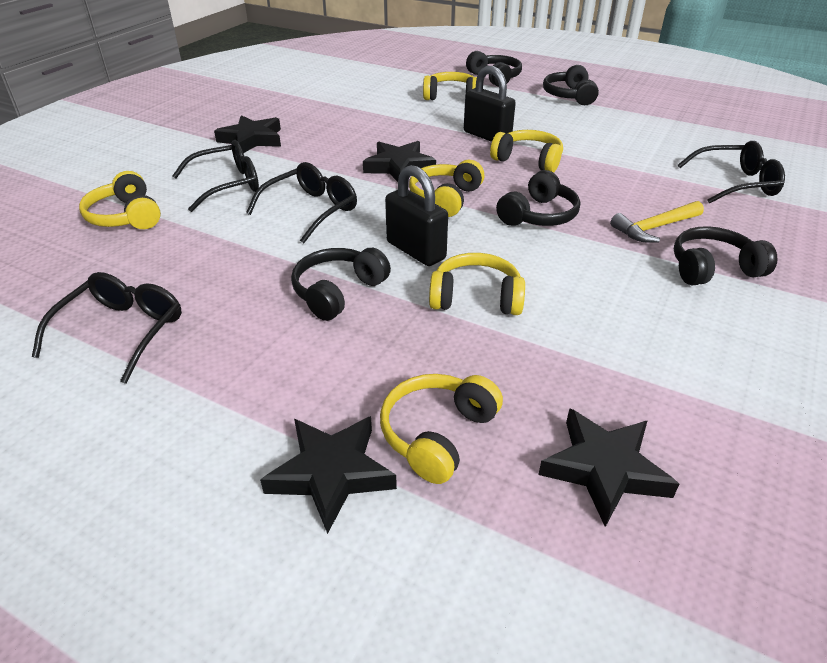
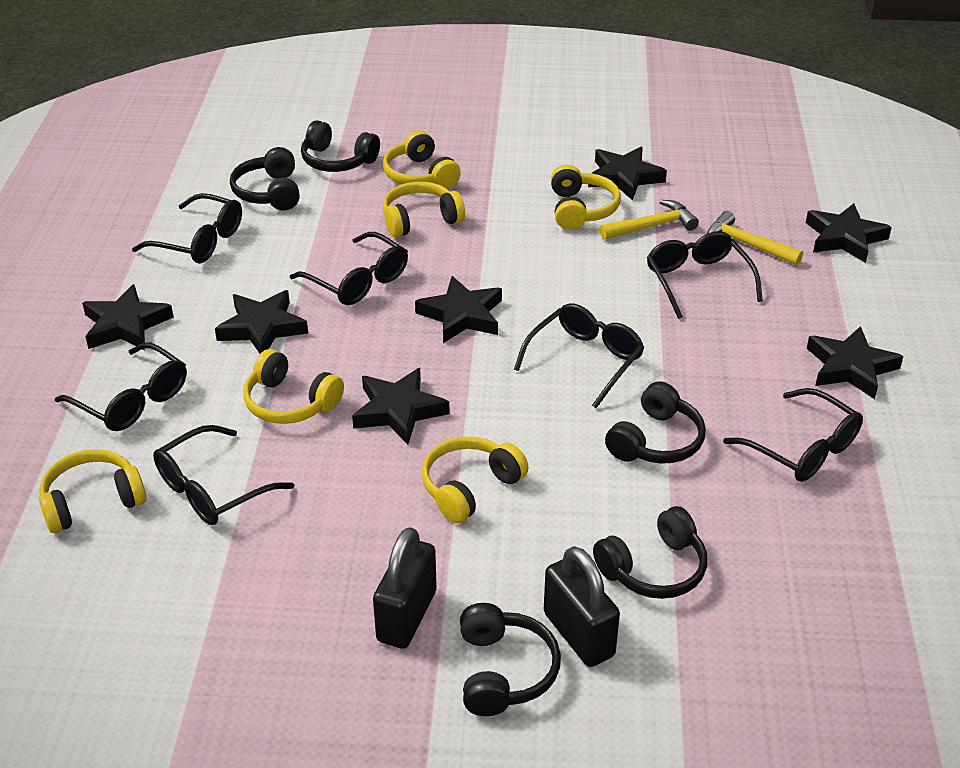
black glasses: 4 -> 7
black star: 4 -> 7
yellow hammer: 1 -> 2

